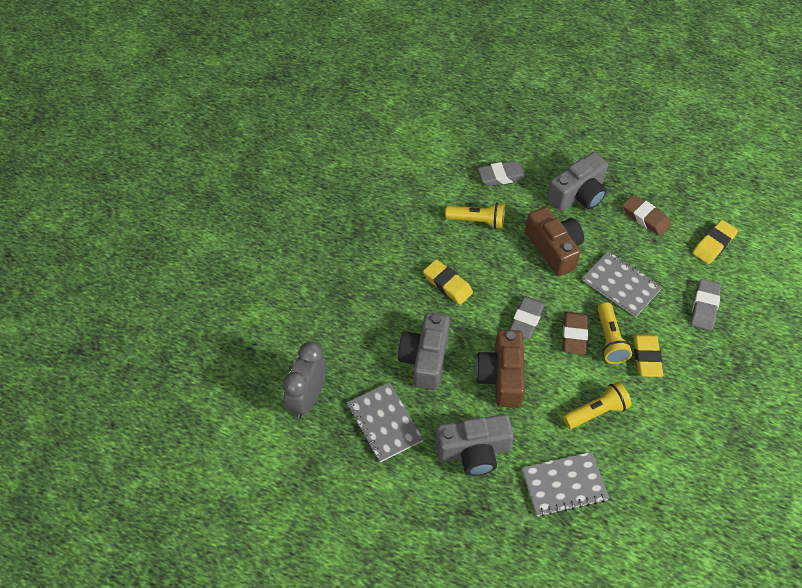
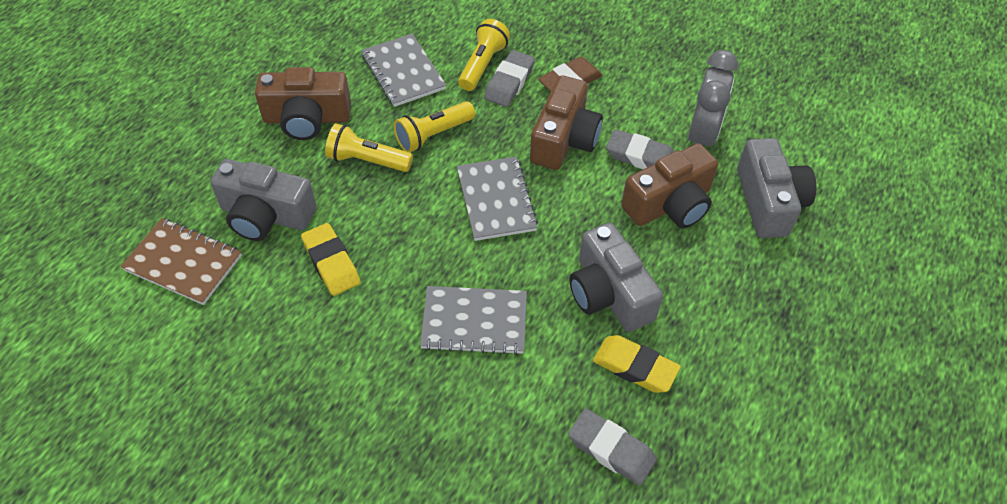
brown camera: 2 -> 3
brown eraser: 2 -> 1
brown notebook: 0 -> 1
yellow eraser: 3 -> 2

